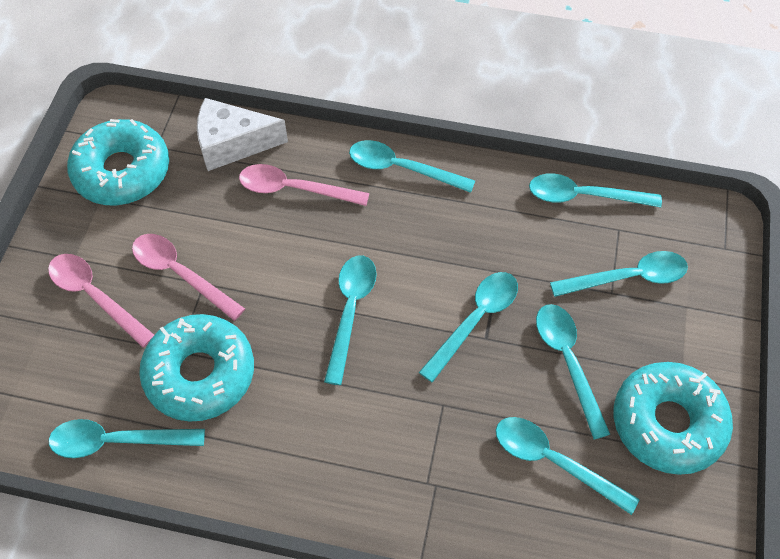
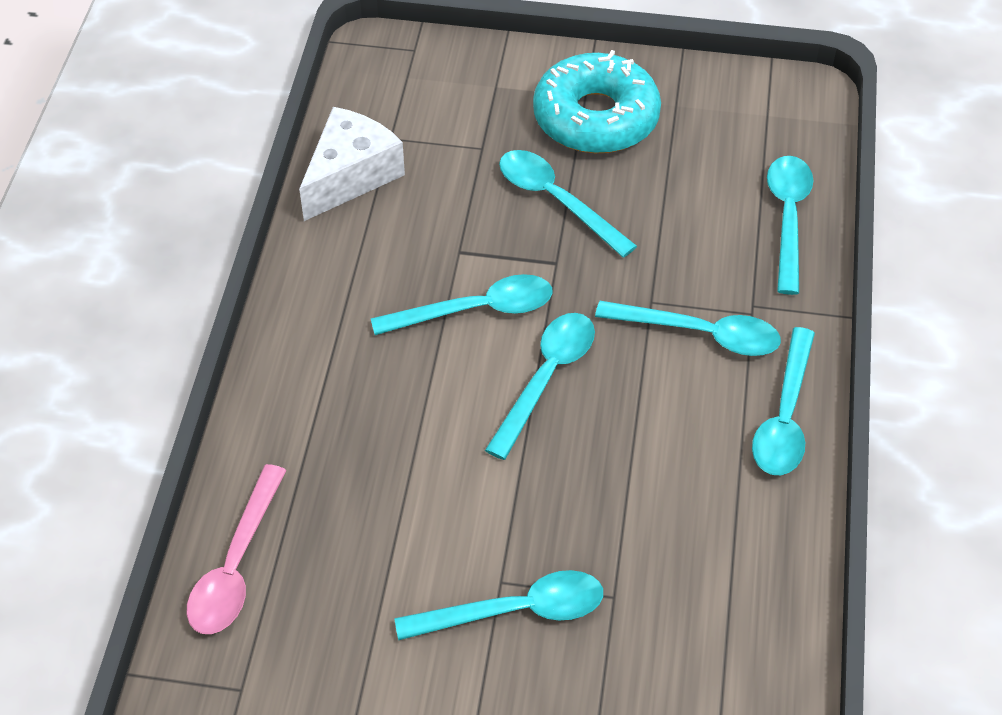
pink spoon: 3 -> 1
turquoise donut: 3 -> 1
turquoise spoon: 8 -> 7

